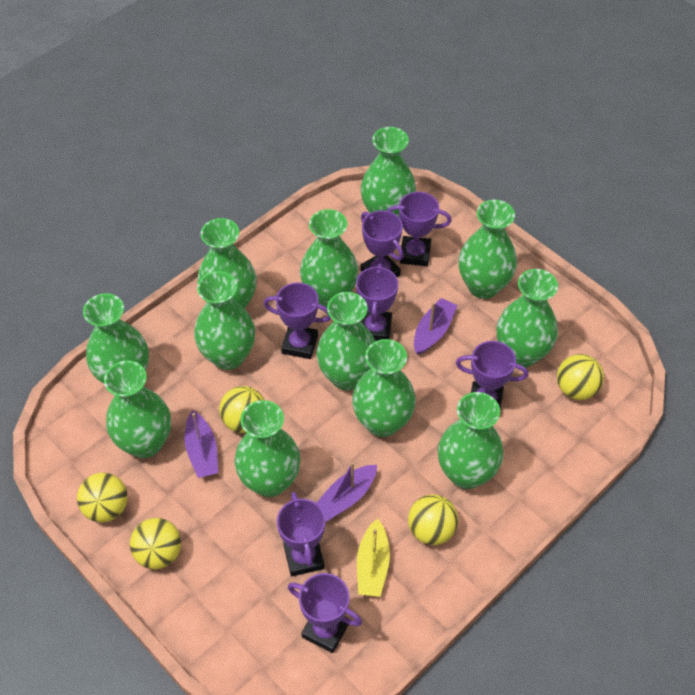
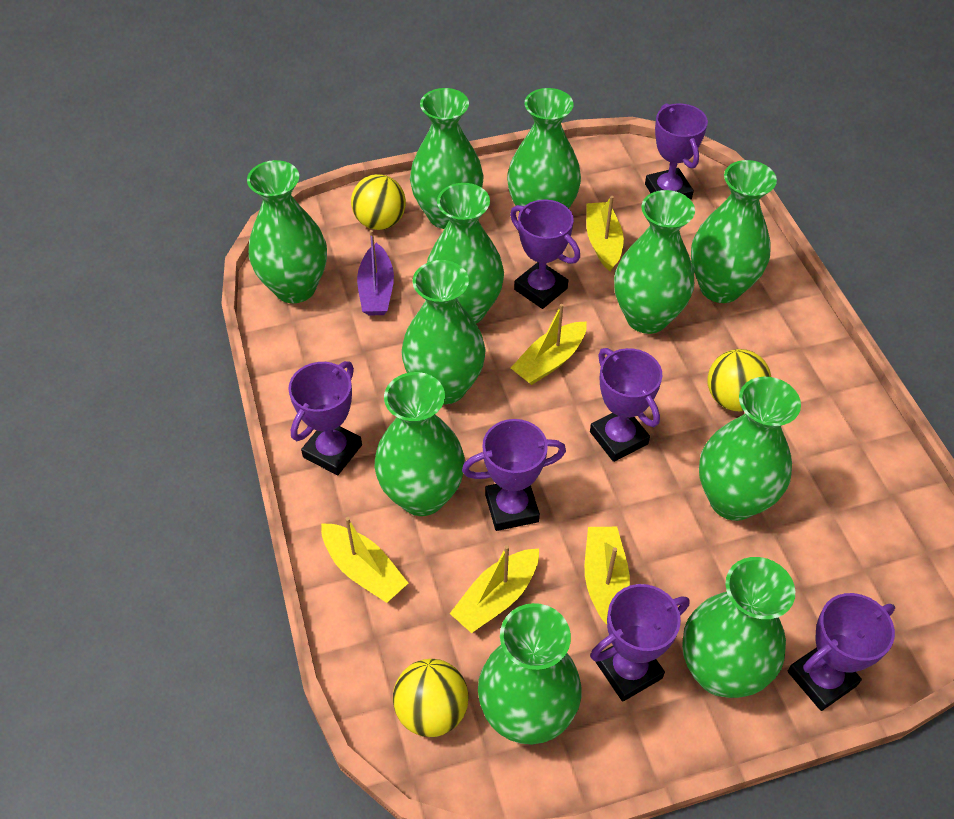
green vase: 12 -> 11
purple boat: 3 -> 1
yellow ball: 5 -> 3
yellow boat: 1 -> 5

